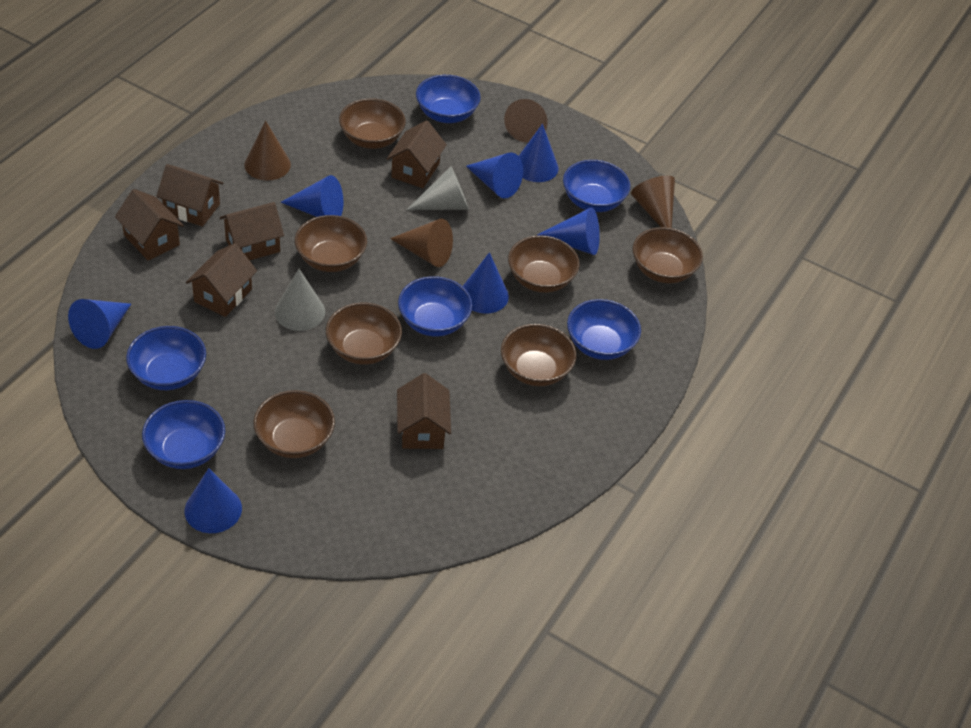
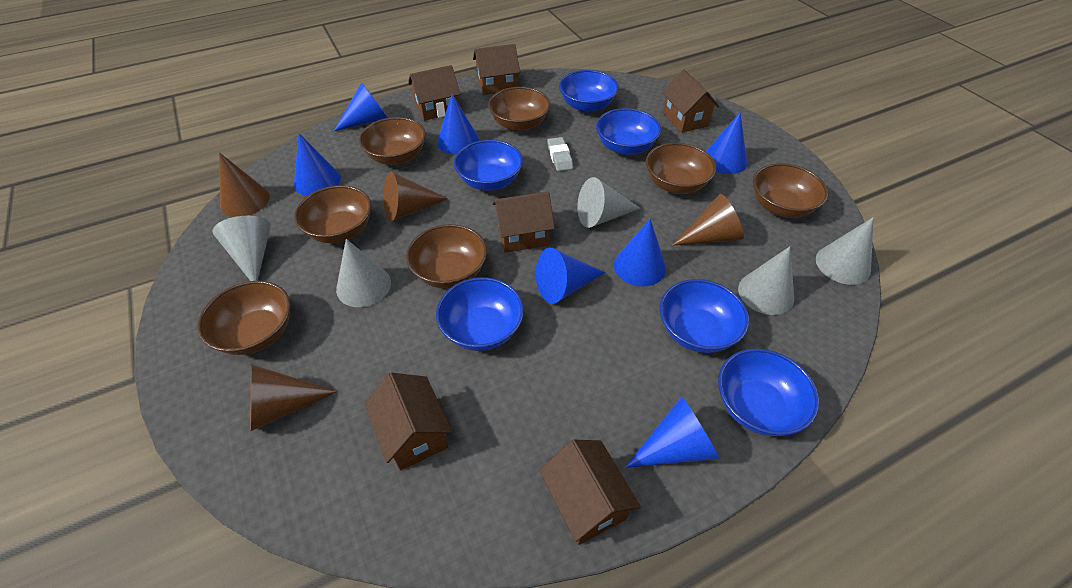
grey cone: 2 -> 5
grey eraser: 0 -> 1

